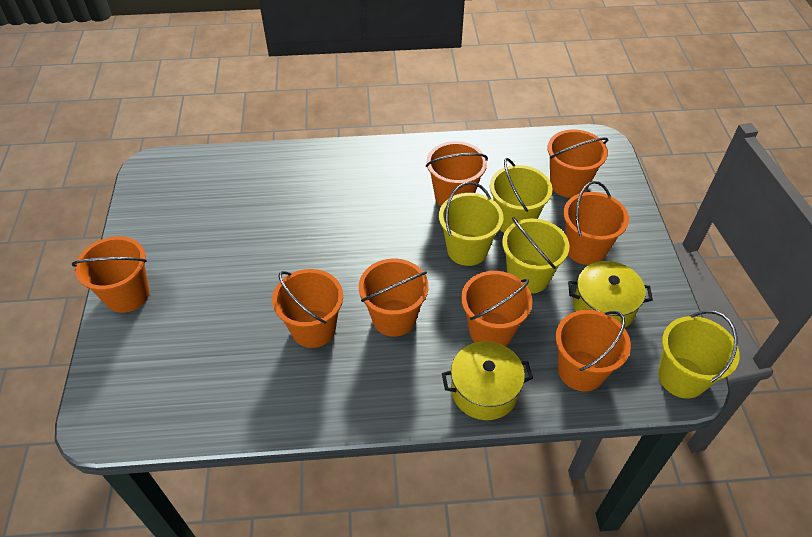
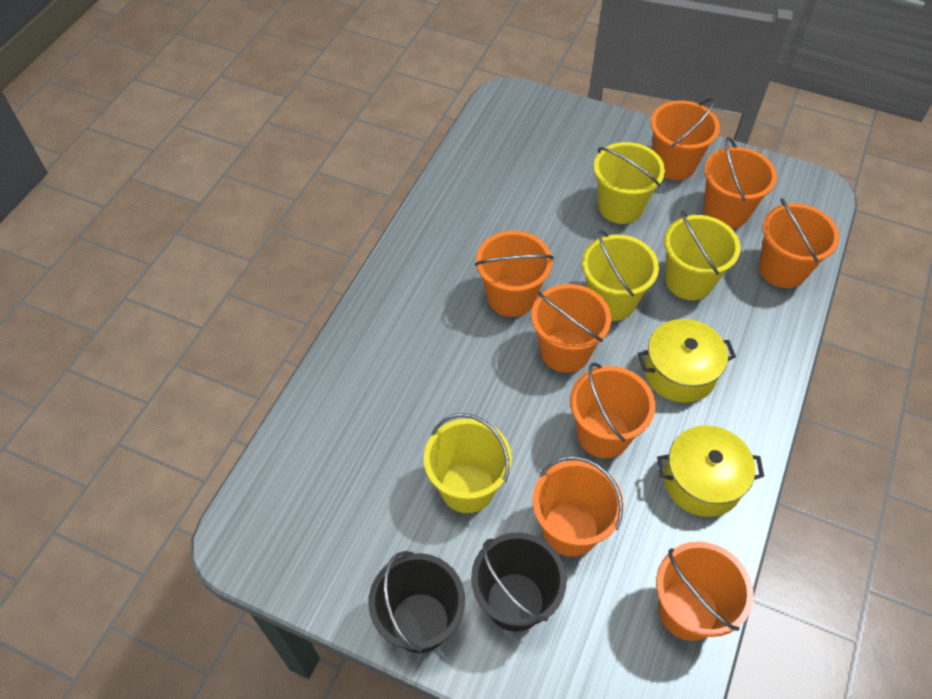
black bucket: 0 -> 2

